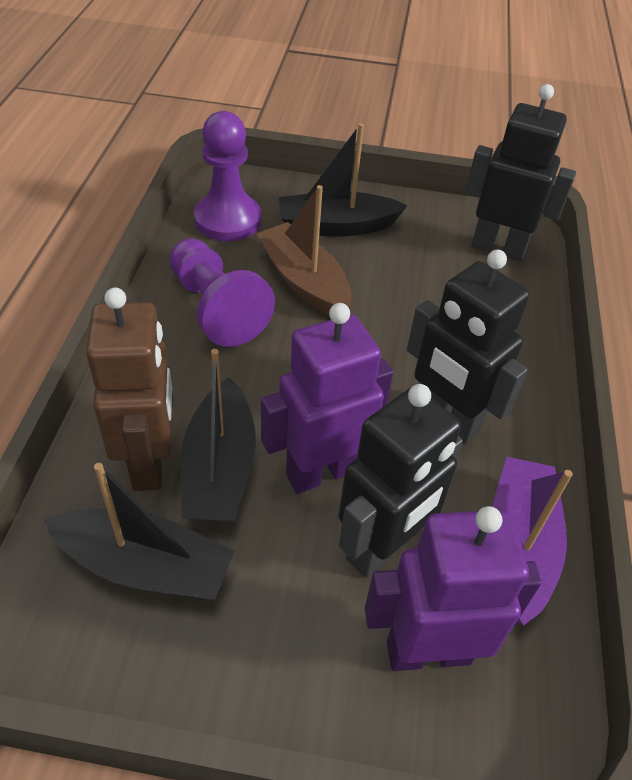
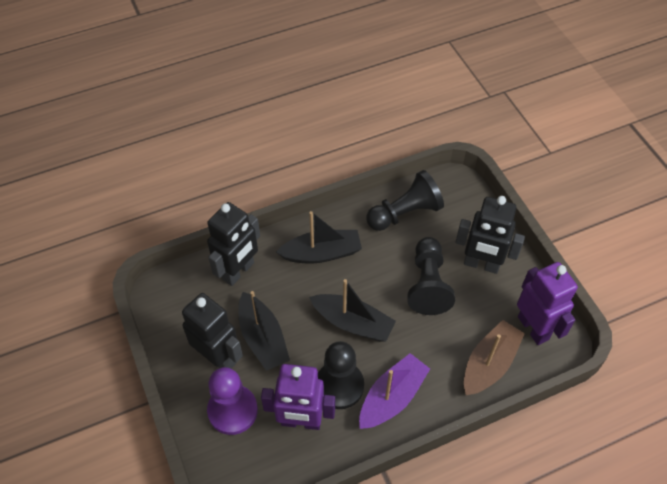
black pawn: 0 -> 3
brown robot: 1 -> 0
purple pawn: 2 -> 1

